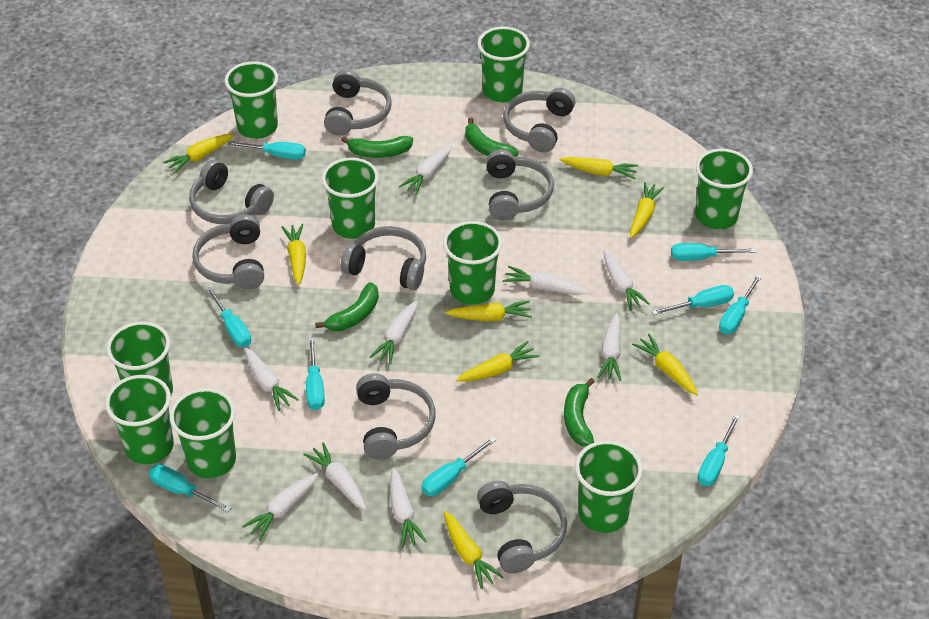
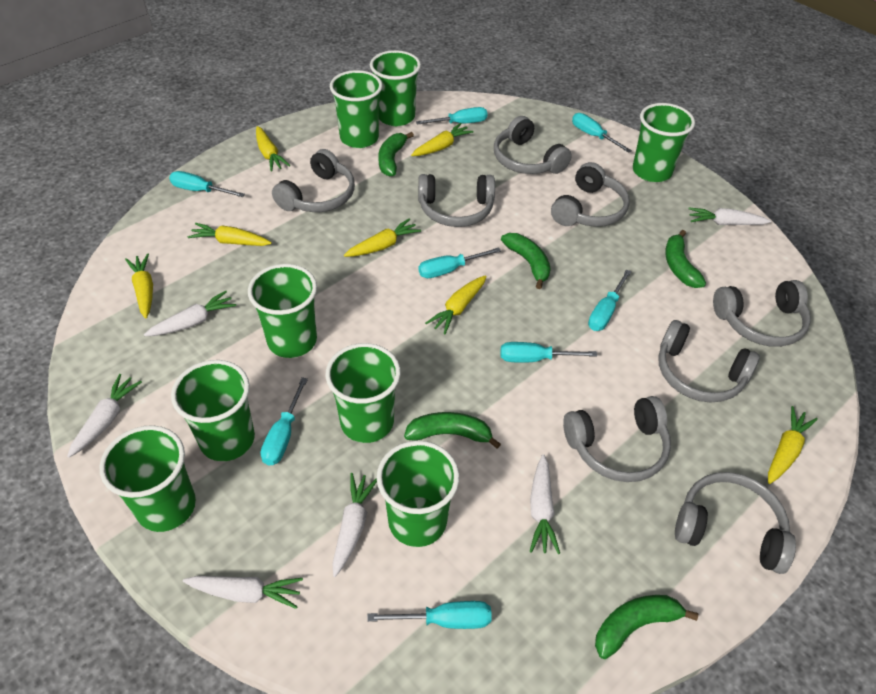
green banana: 4 -> 5
green cup: 9 -> 8
turquoise screwdriver: 9 -> 8
white carrot: 9 -> 6
yellow carrot: 8 -> 7

